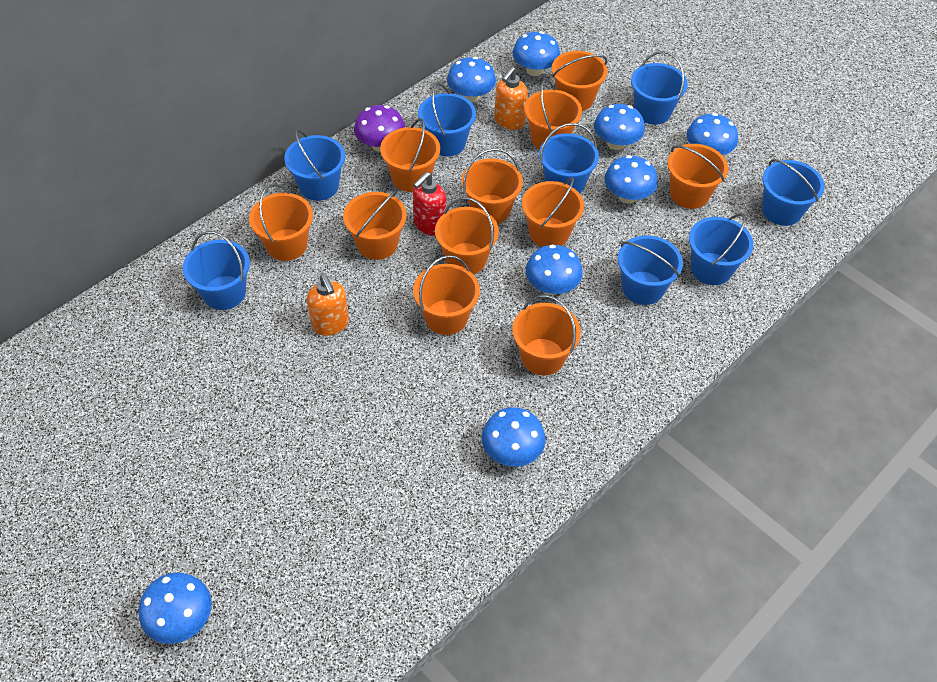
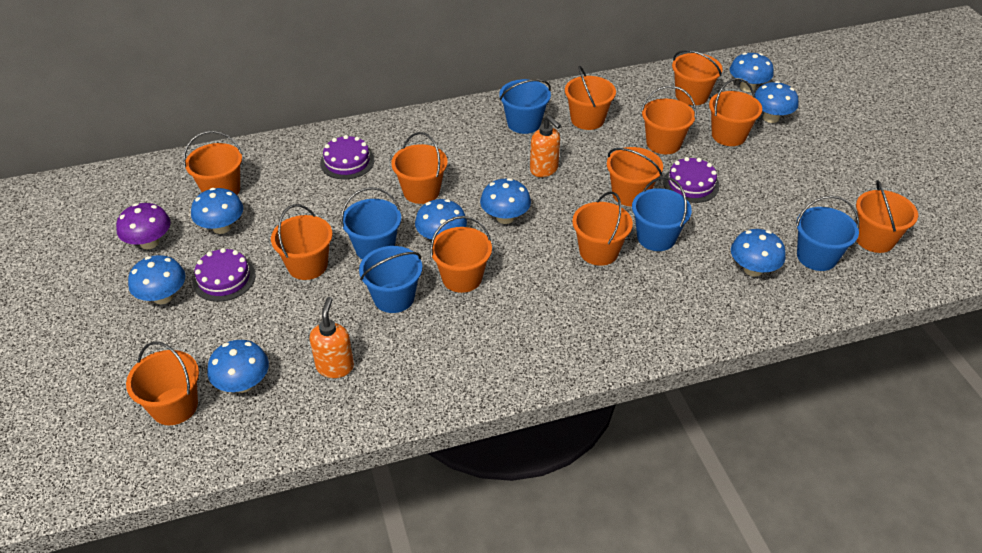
blue bucket: 8 -> 5
orange bucket: 11 -> 12
purple cake: 0 -> 3
red soap dispenser: 1 -> 0

